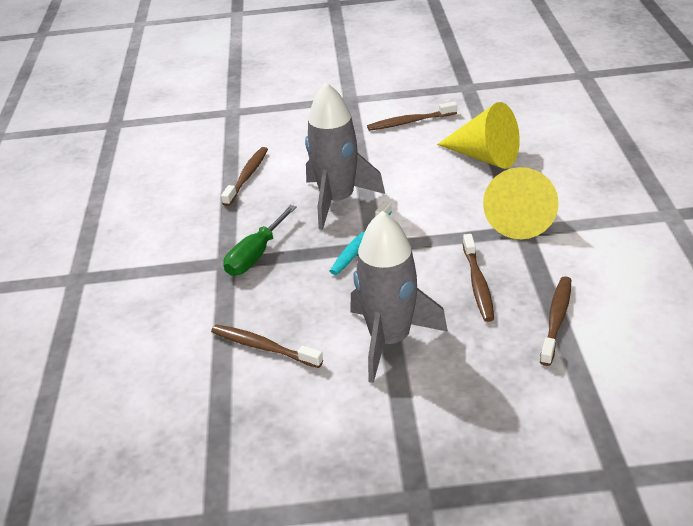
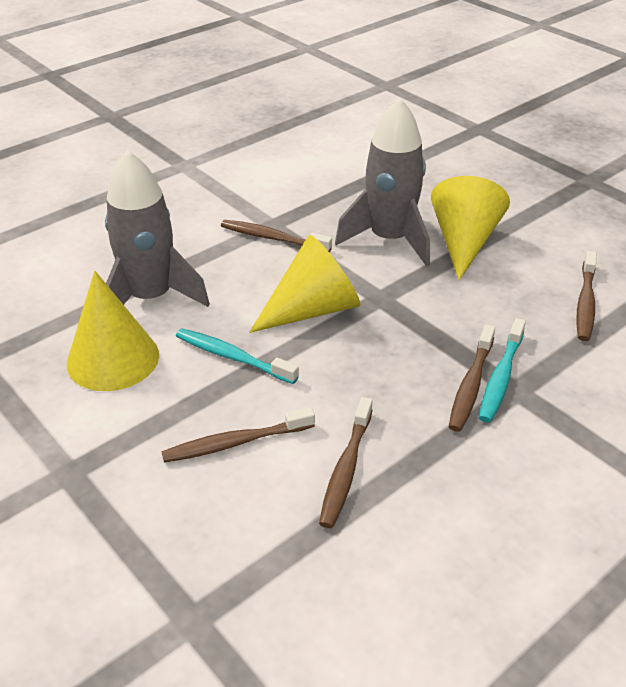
green screwdriver: 1 -> 0
turquoise toothbrush: 1 -> 2
yellow cone: 2 -> 3

